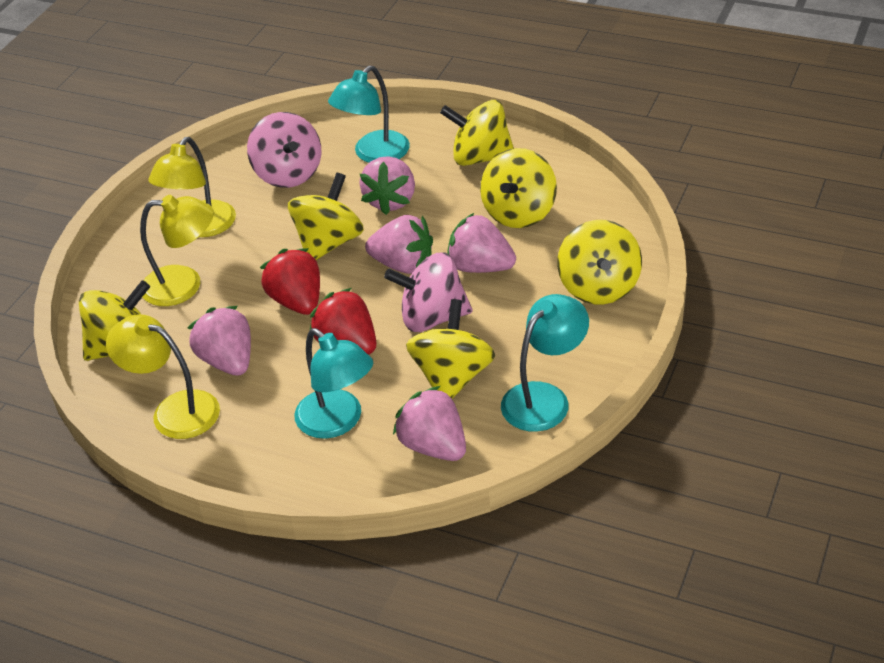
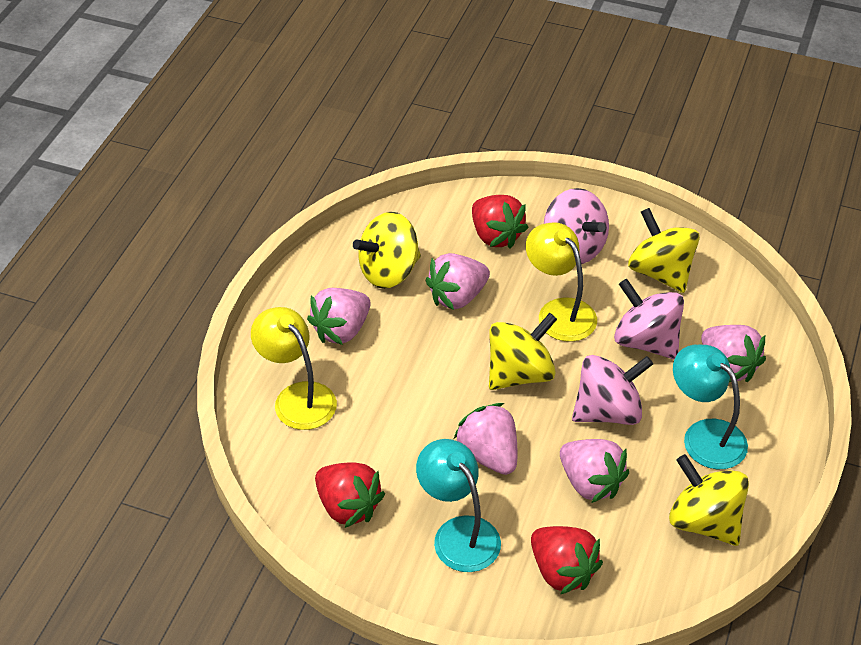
pink spinning top: 2 -> 3
red strawberry: 2 -> 3
turquoise lamp: 3 -> 2
yellow lamp: 3 -> 2
yellow spinning top: 6 -> 4

